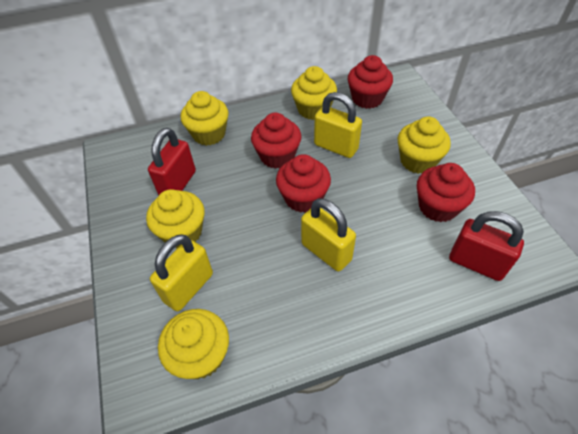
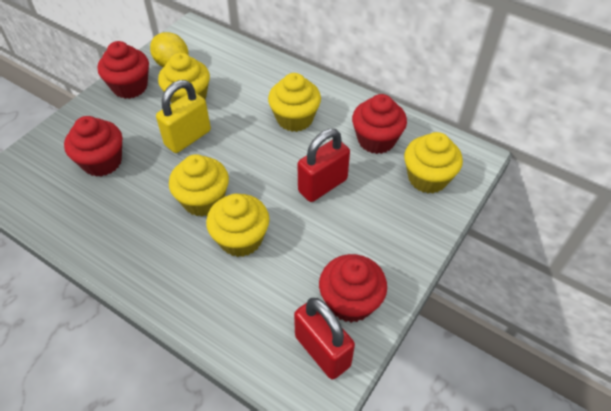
yellow lemon: 0 -> 1
yellow padlock: 3 -> 1

